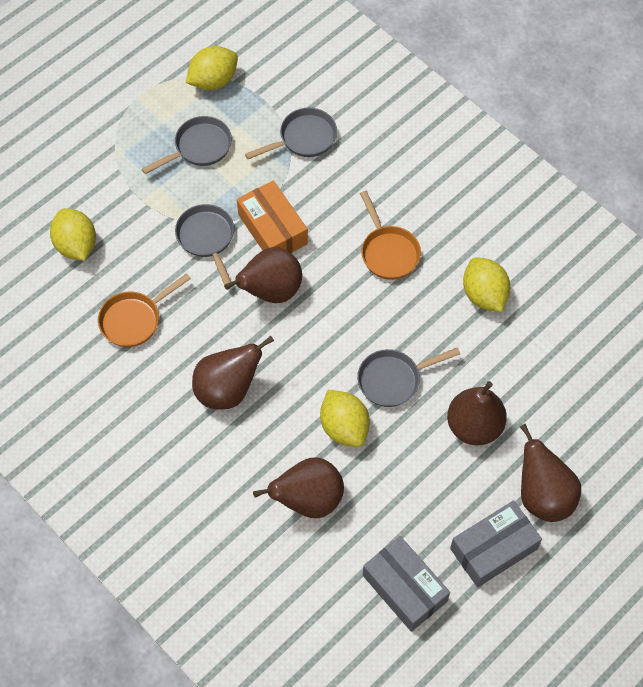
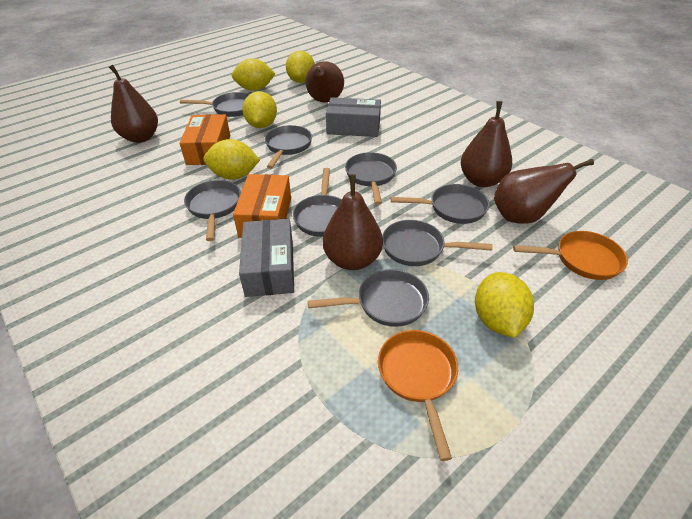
grey pan: 4 -> 8
orange box: 1 -> 2
yellow lemon: 4 -> 5

